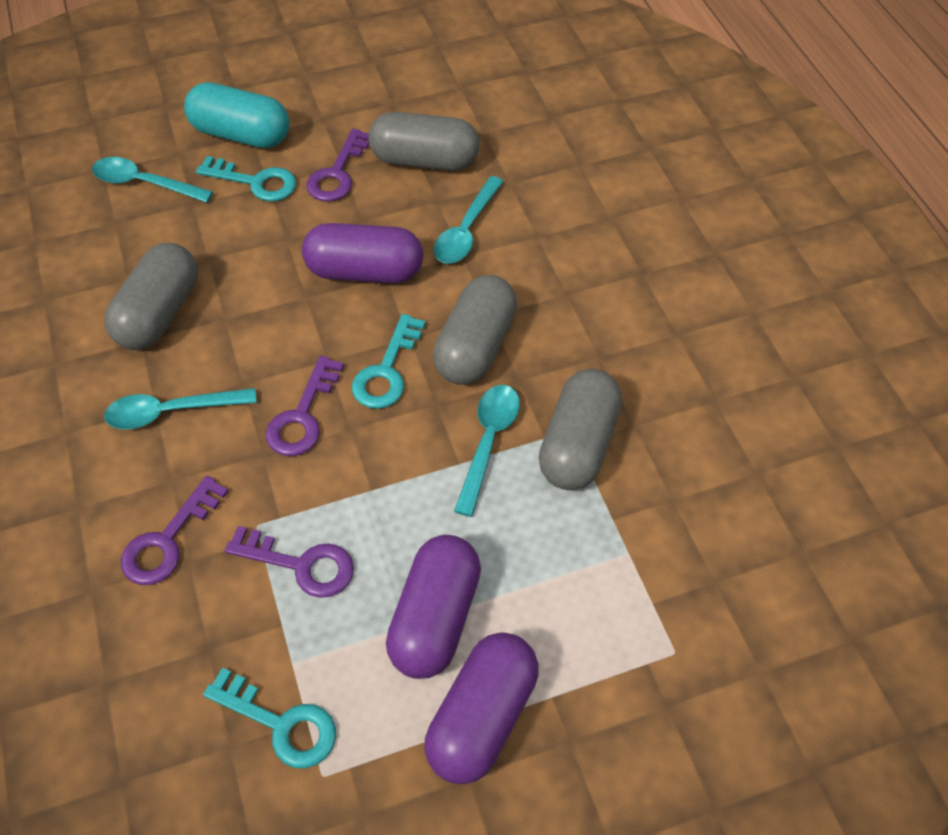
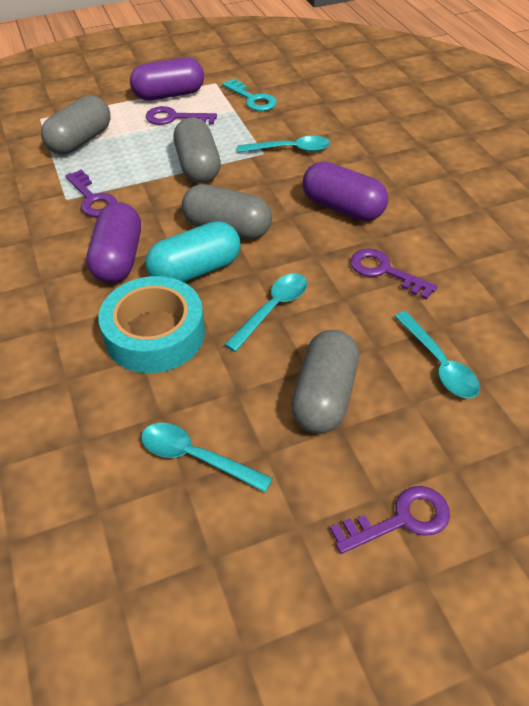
turquoise key: 3 -> 1
turquoise tape: 0 -> 1

